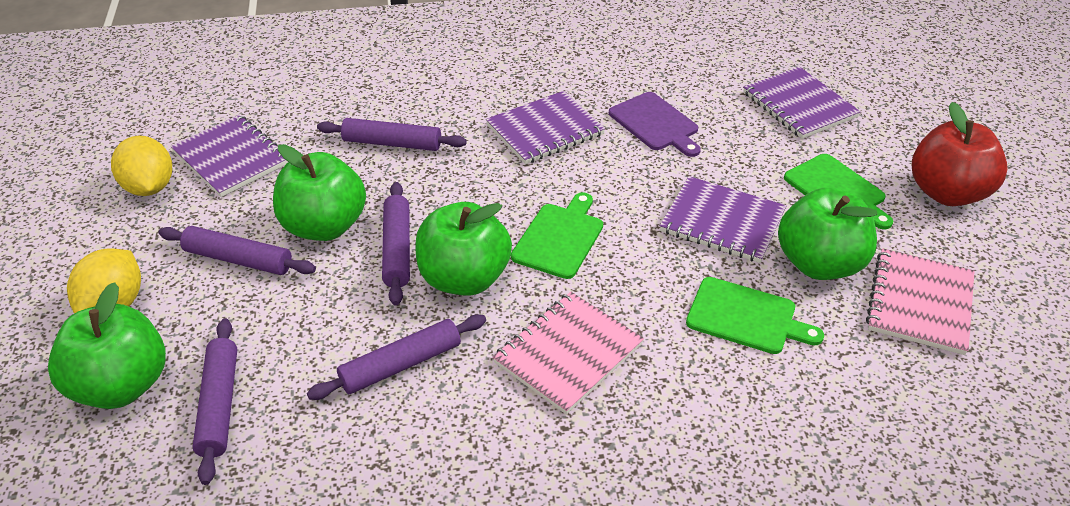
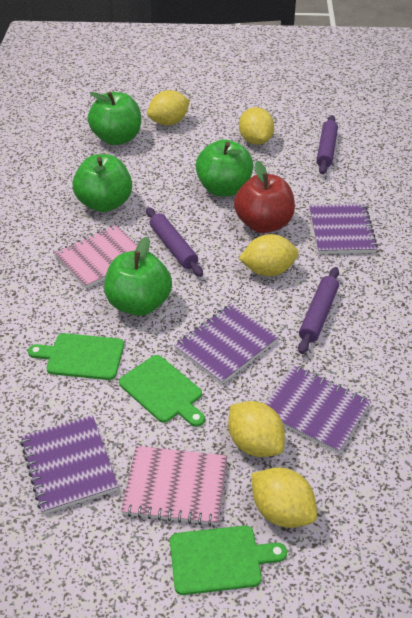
purple cutting board: 1 -> 0
purple rolling pin: 5 -> 3
yellow lemon: 2 -> 5

